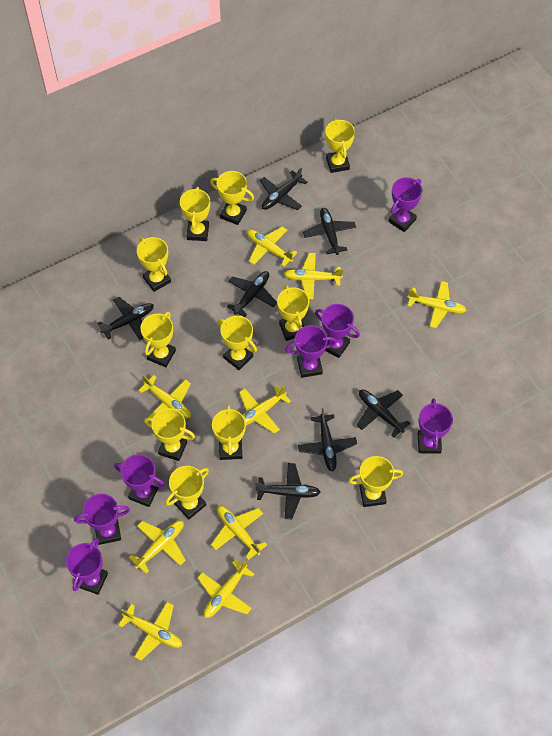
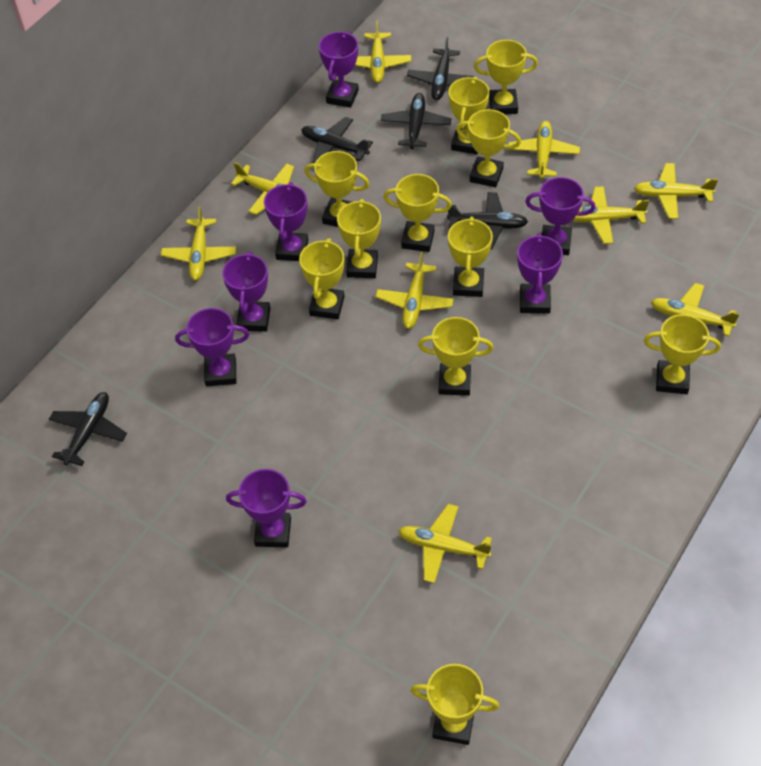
black plane: 7 -> 5

